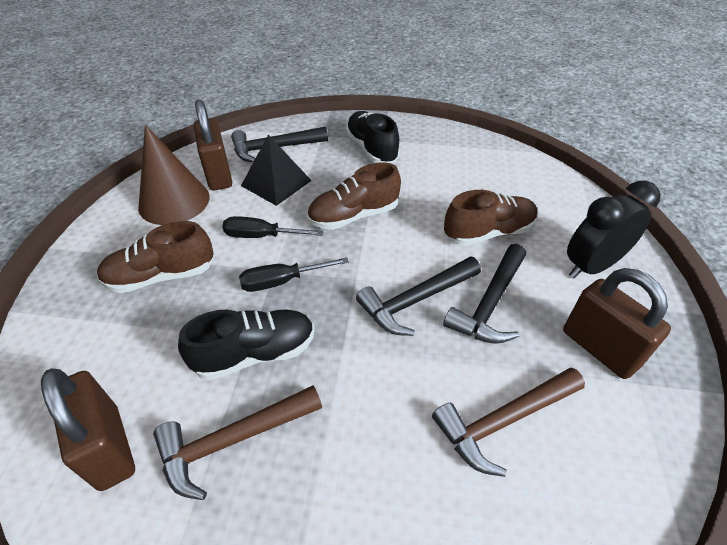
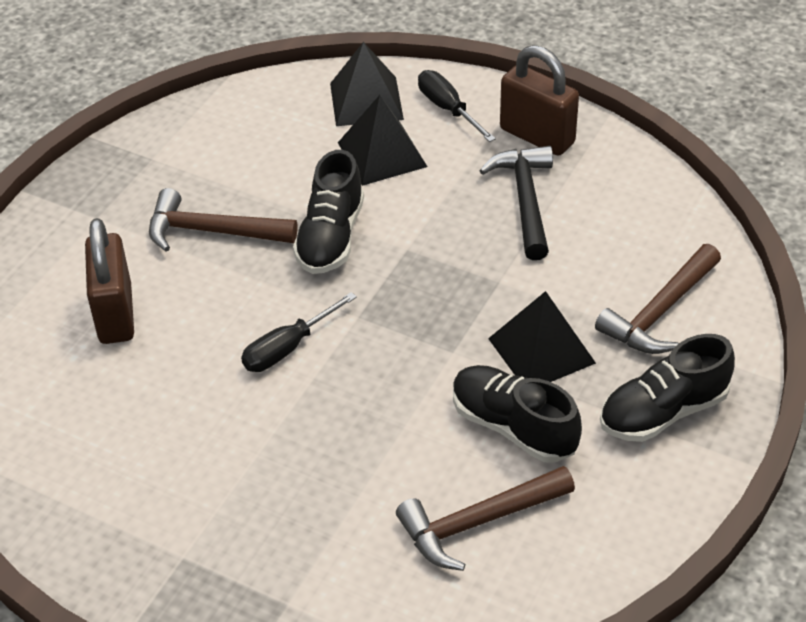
black clock: 1 -> 0
black hammer: 3 -> 1
black pyramid: 1 -> 3
black shoe: 2 -> 3
brown cone: 1 -> 0
brown hammer: 2 -> 3
brown padlock: 3 -> 2
brown shoe: 3 -> 0

